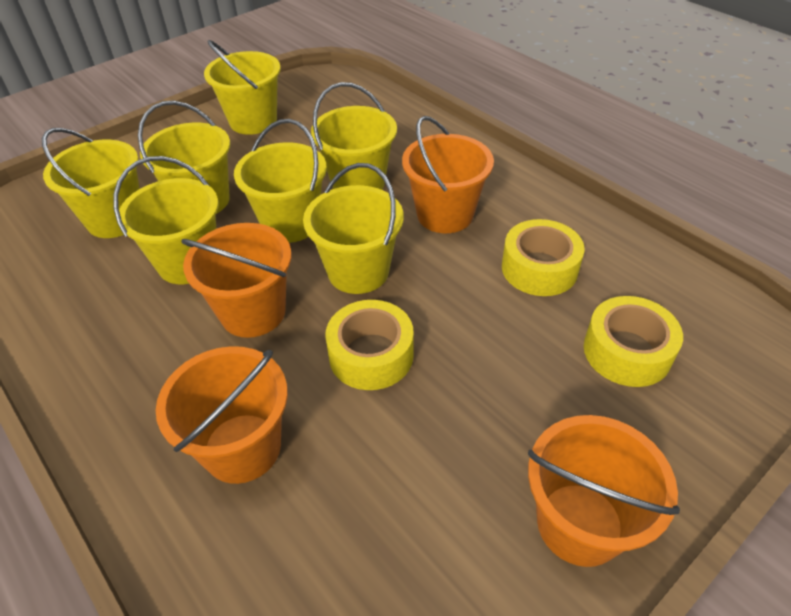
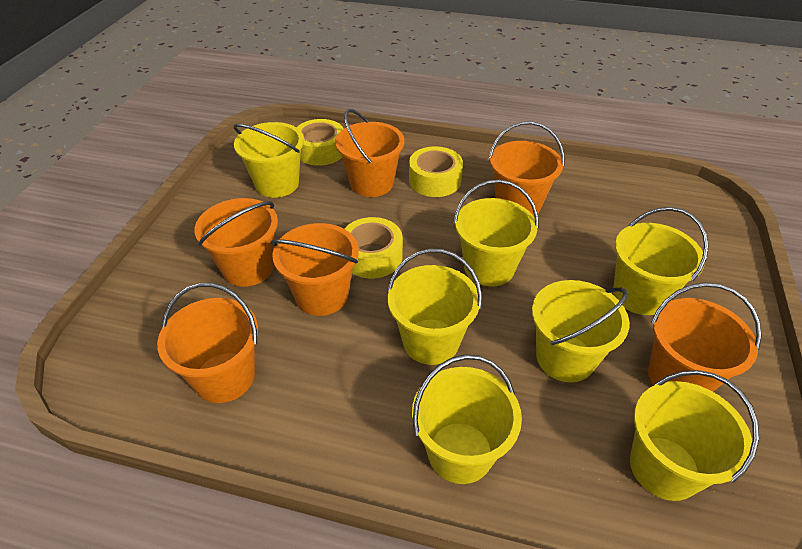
orange bucket: 4 -> 6

